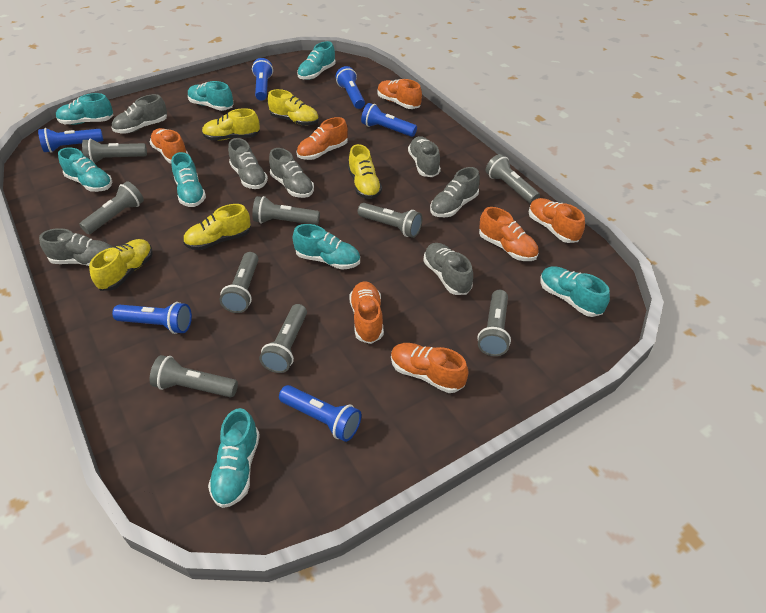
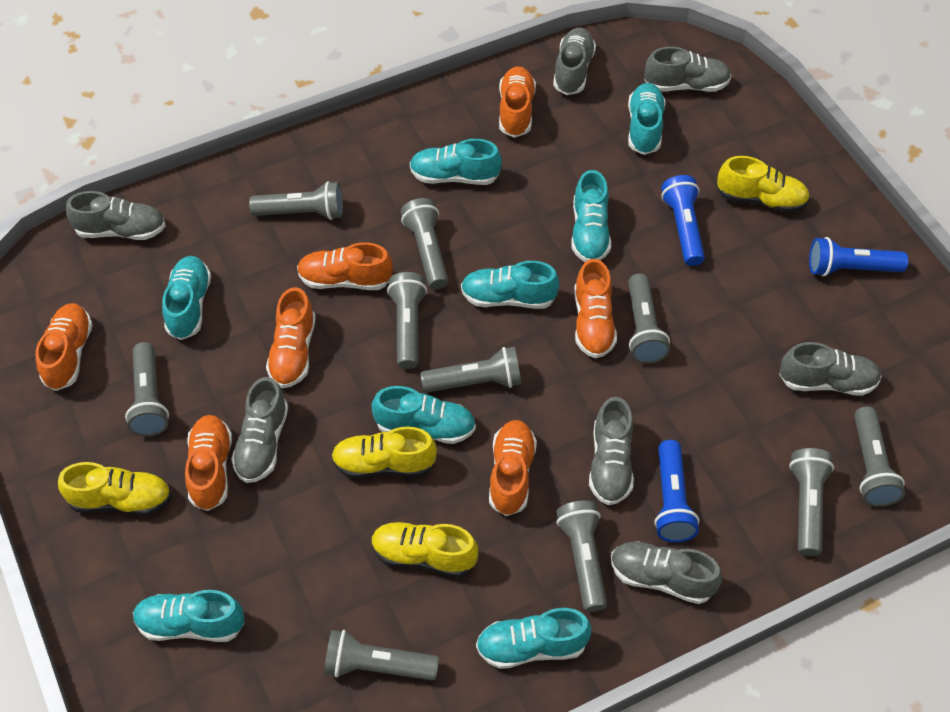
blue flashlight: 6 -> 3
grey flashlight: 9 -> 10
yellow shoe: 5 -> 4

